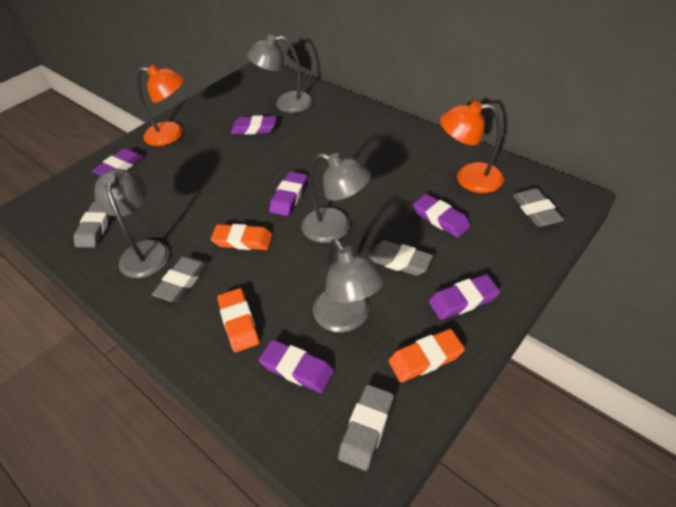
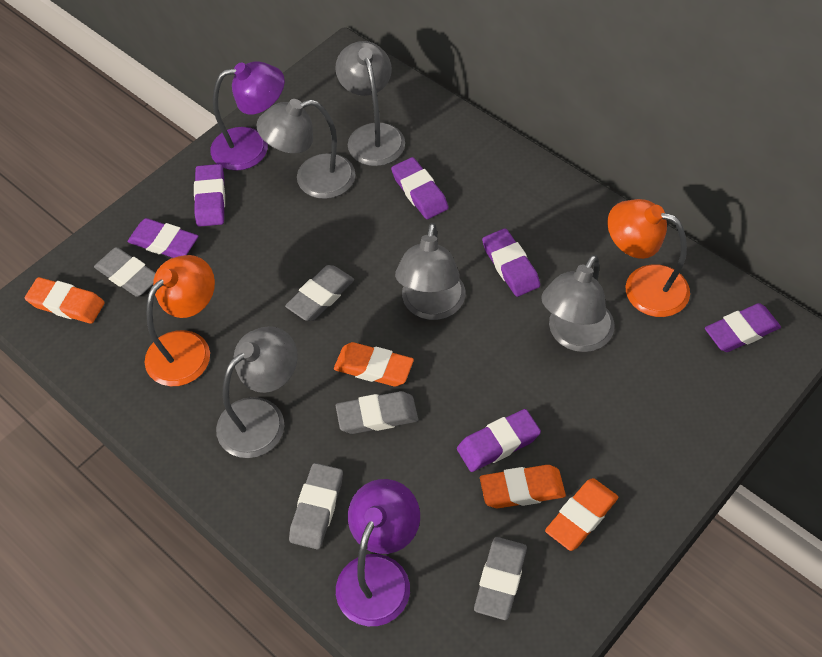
grey lamp: 4 -> 5
orange eraser: 3 -> 4
purple lamp: 0 -> 2

